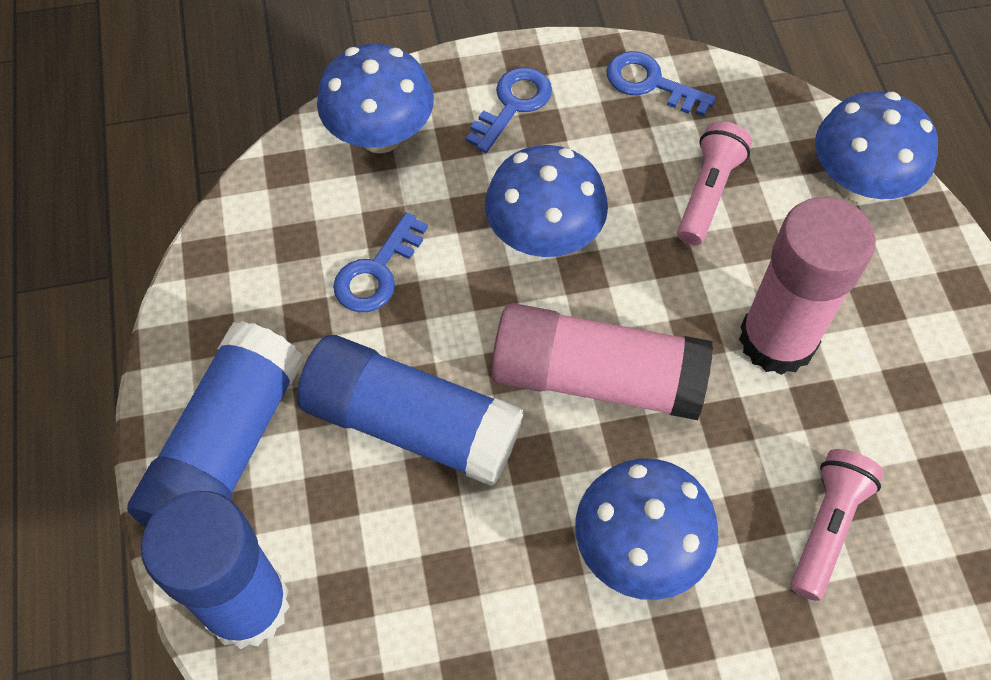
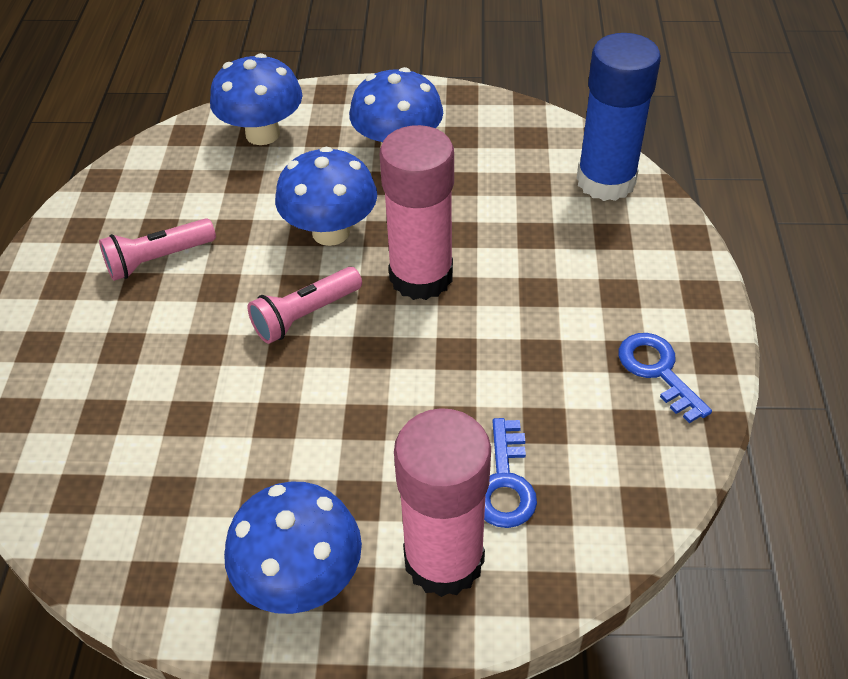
blue glue stick: 3 -> 1
blue key: 3 -> 2

